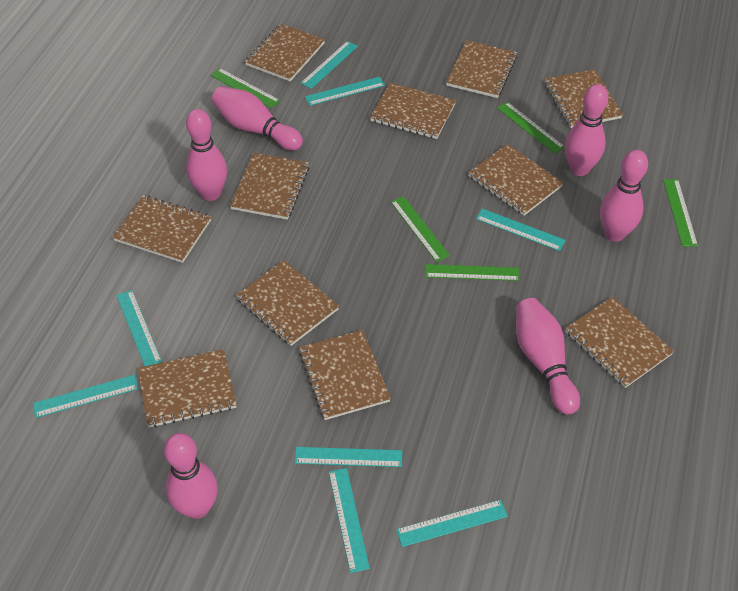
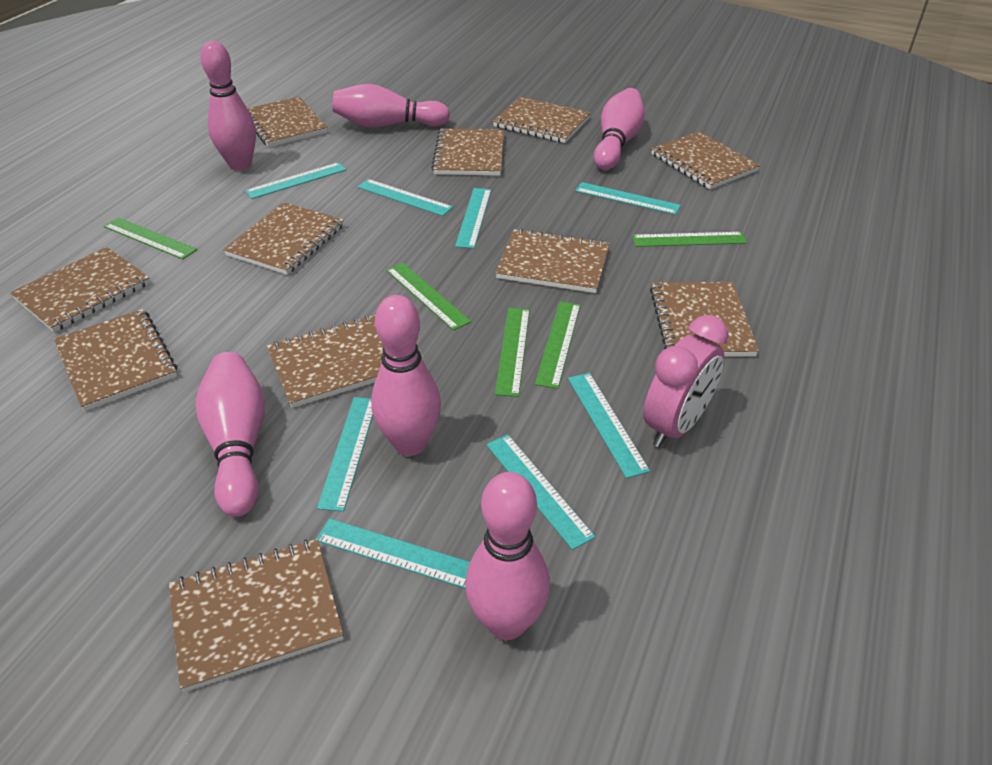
pink clock: 0 -> 1

